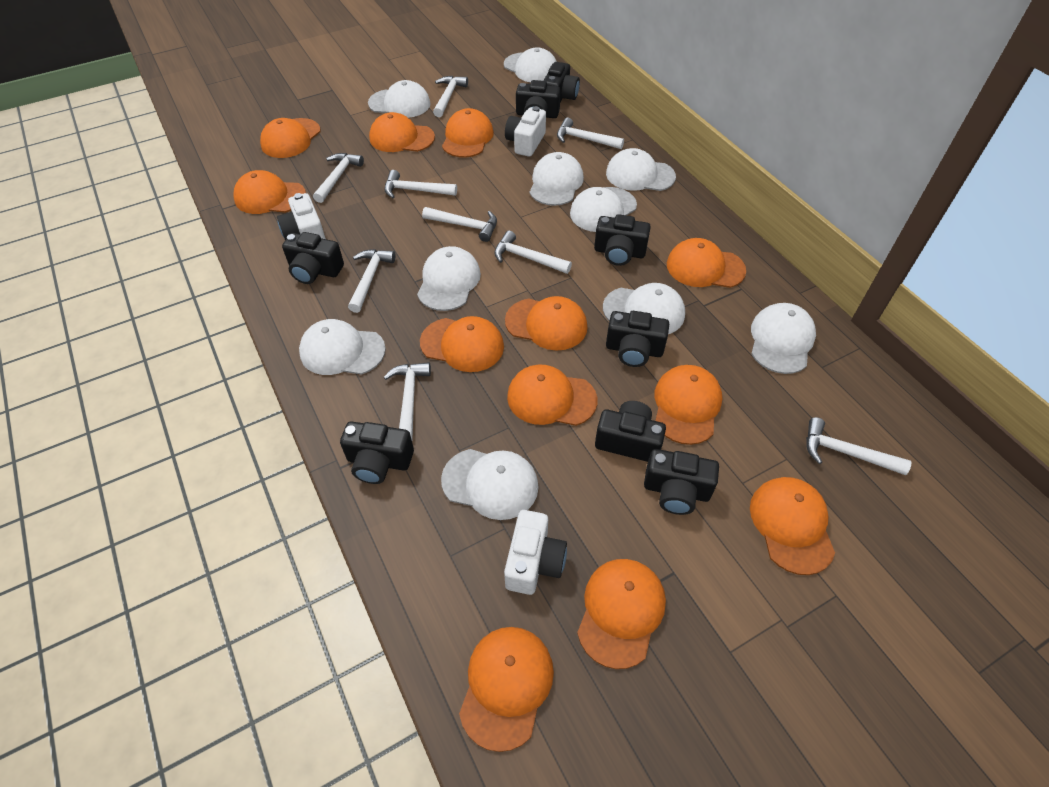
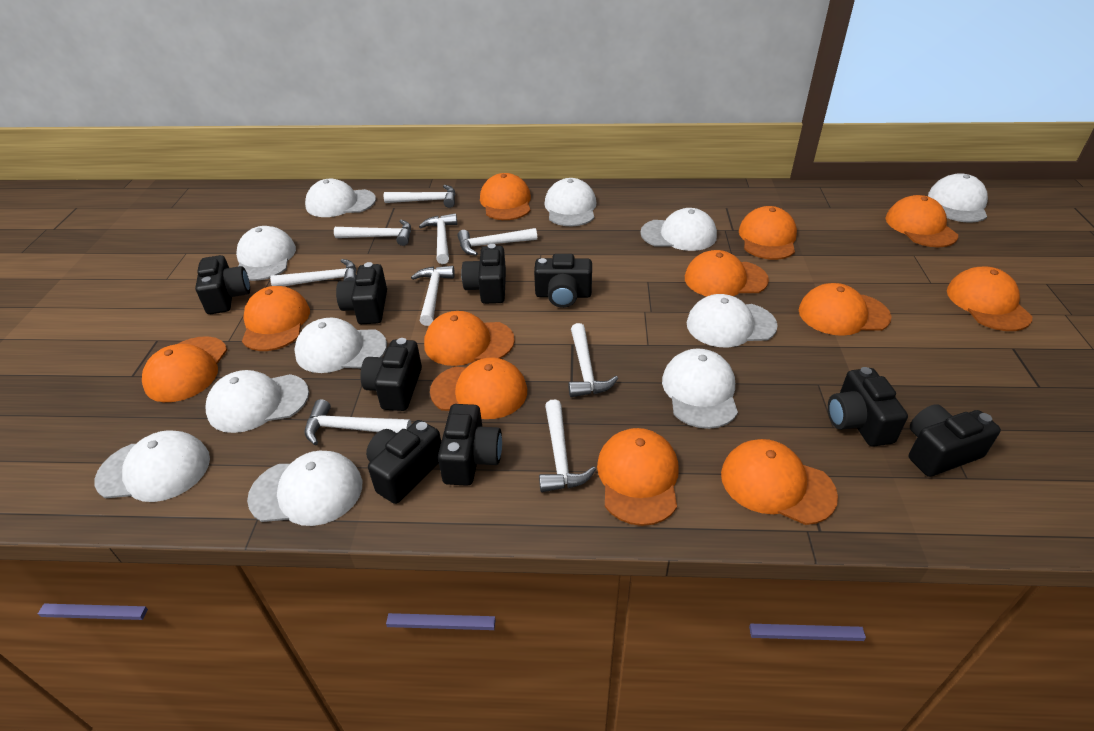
black camera: 8 -> 9
white camera: 3 -> 0
white cap: 10 -> 11

